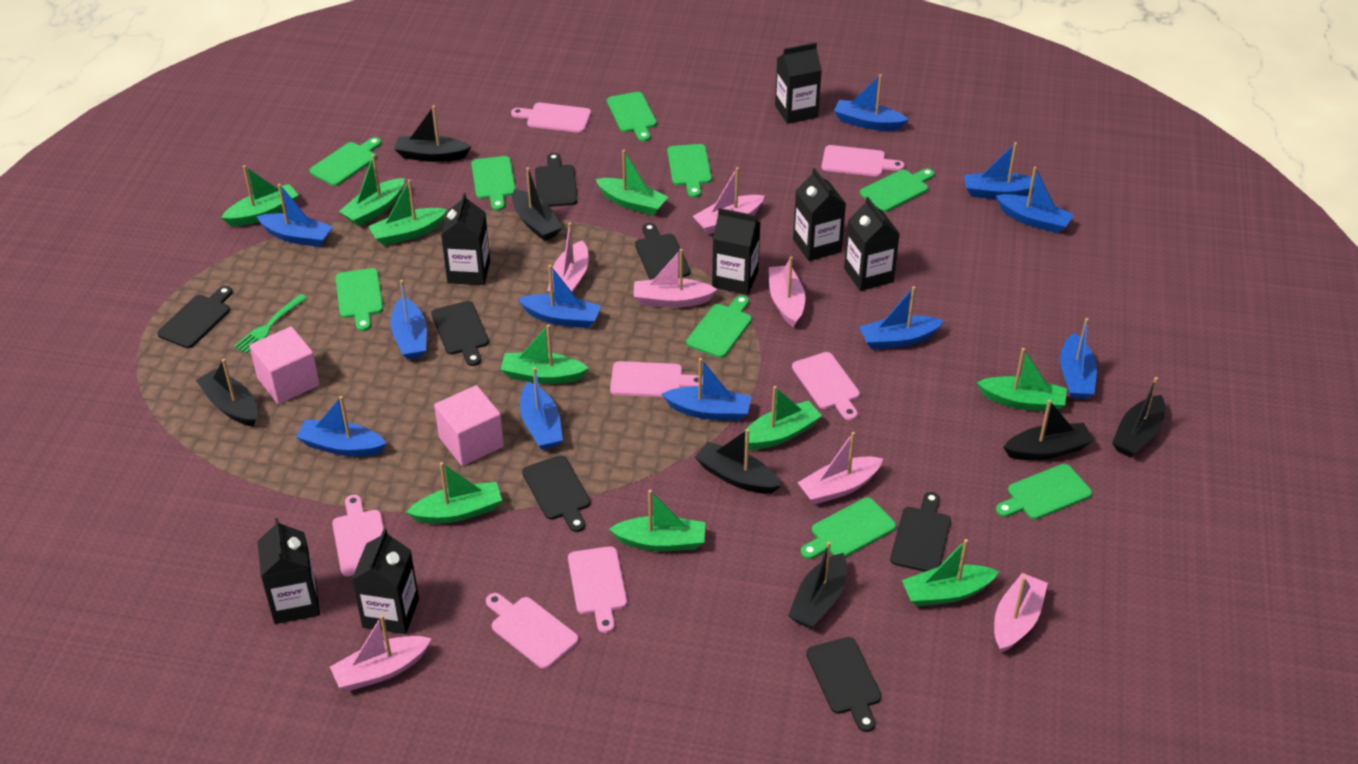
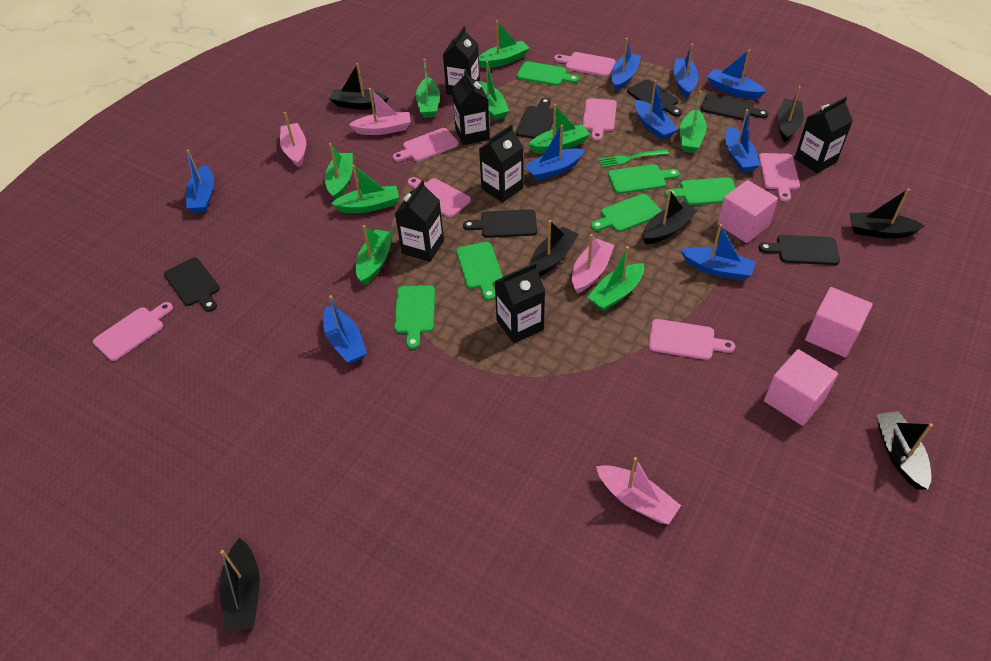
black carton: 7 -> 6
black cutting board: 7 -> 6
blue boat: 11 -> 9
green boat: 10 -> 9
green cutting board: 9 -> 6
pink boat: 7 -> 4
pink cube: 2 -> 3

